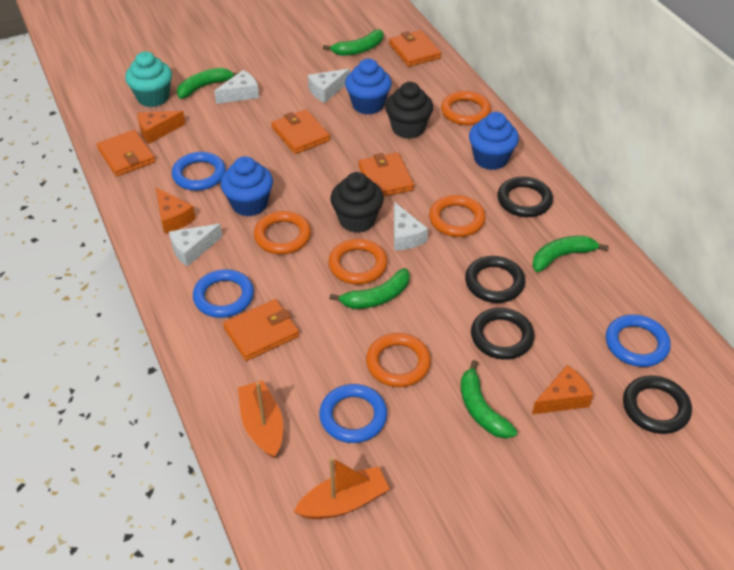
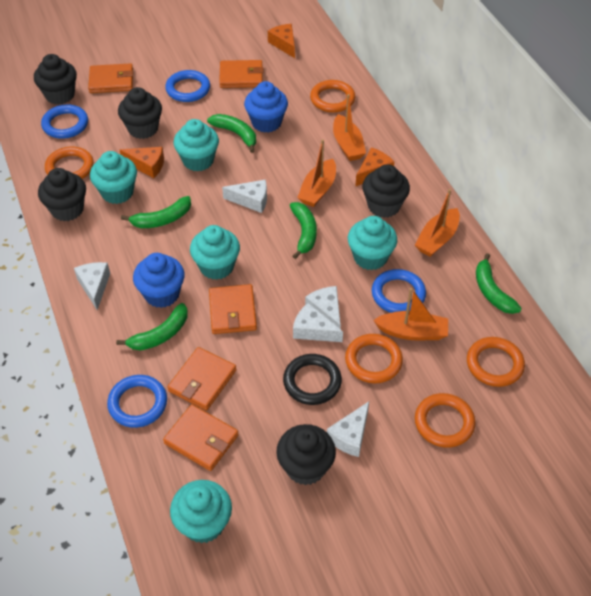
black cupcake: 2 -> 5
black ring: 4 -> 1
blue cupcake: 3 -> 2
orange boat: 2 -> 4
turquoise cupcake: 1 -> 5
white cheese: 4 -> 5

